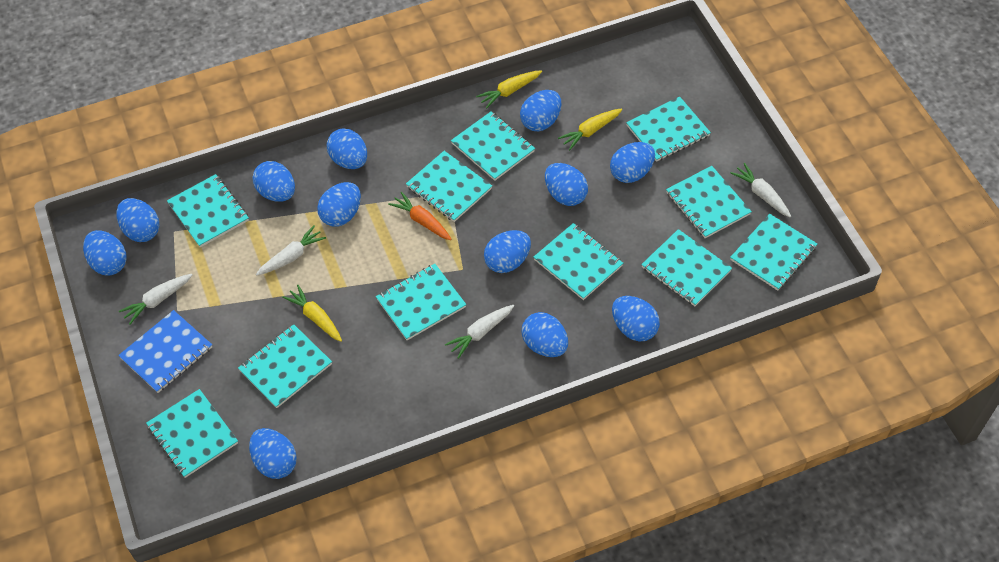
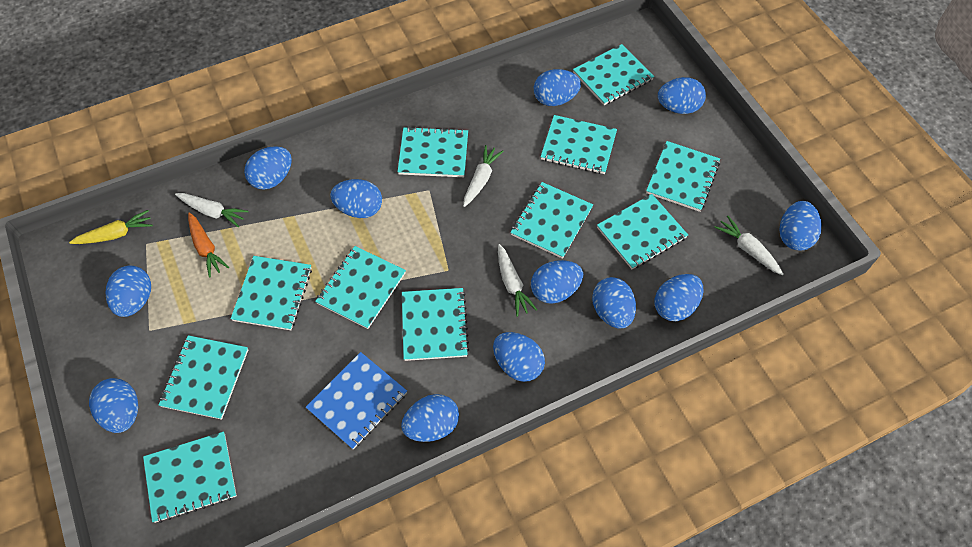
yellow carrot: 3 -> 1

